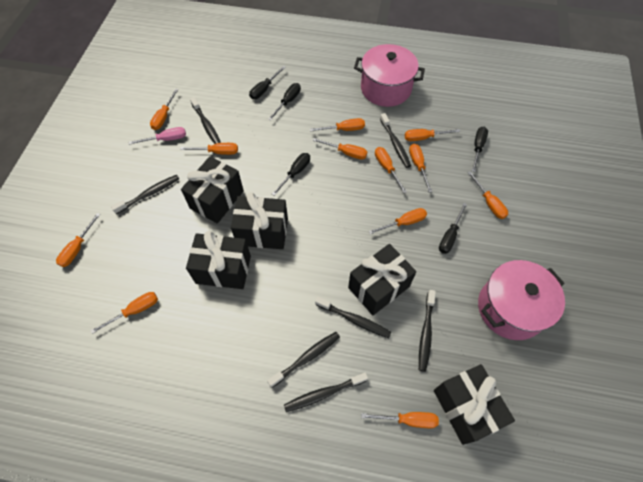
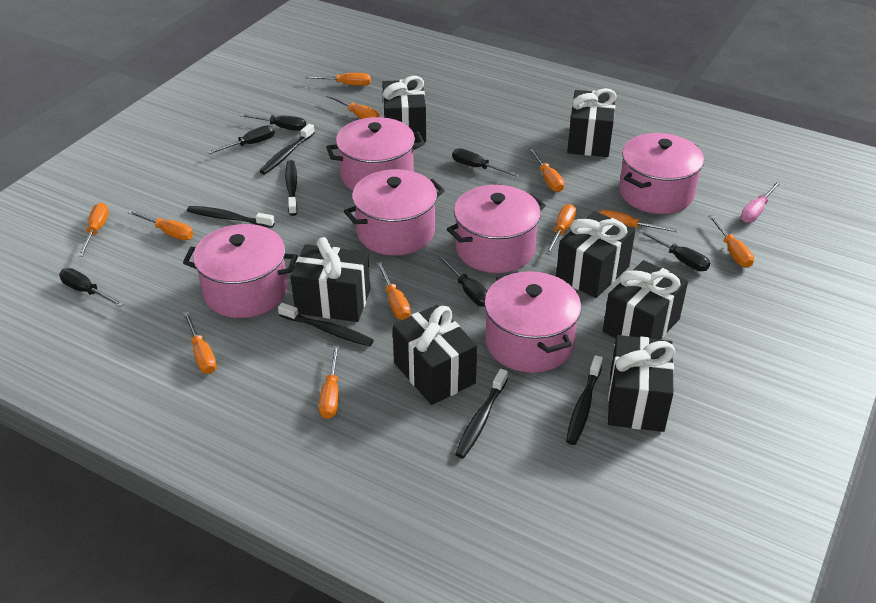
black gift: 5 -> 7
black screwdriver: 5 -> 6
black toothbrush: 7 -> 6
orange screwdriver: 12 -> 11
pink pot: 2 -> 6

